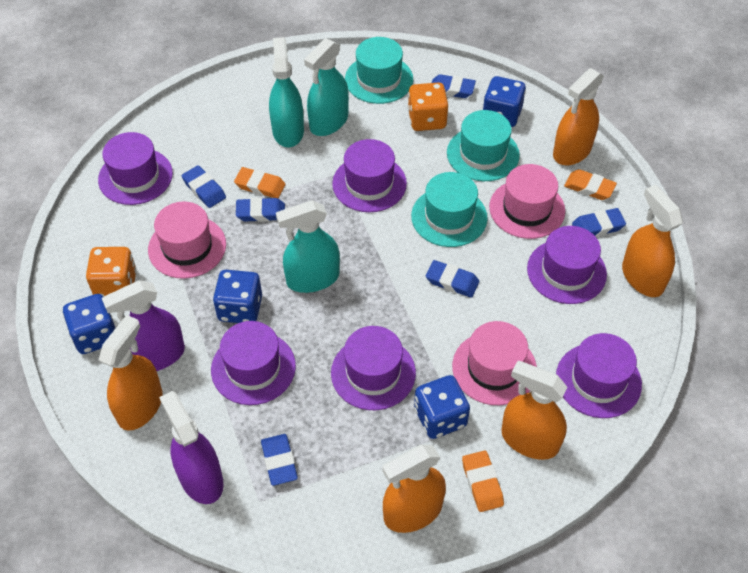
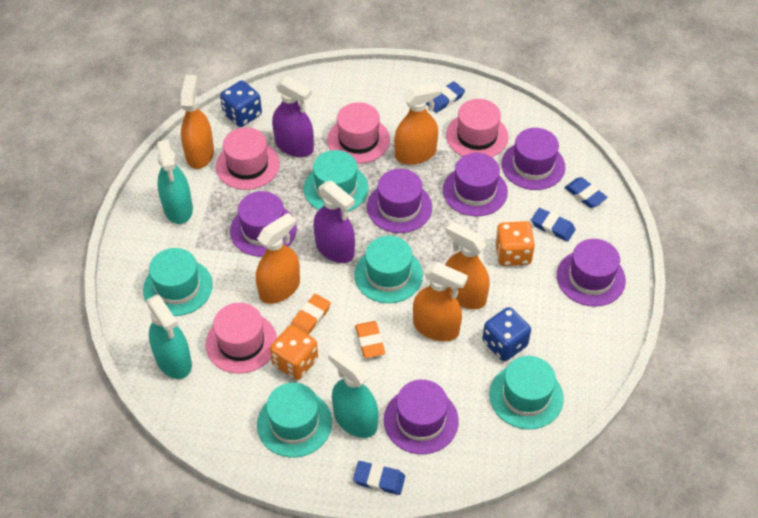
blue dice: 4 -> 2
blue eraser: 6 -> 4
orange eraser: 3 -> 2
pink hat: 3 -> 4
turquoise hat: 3 -> 5

